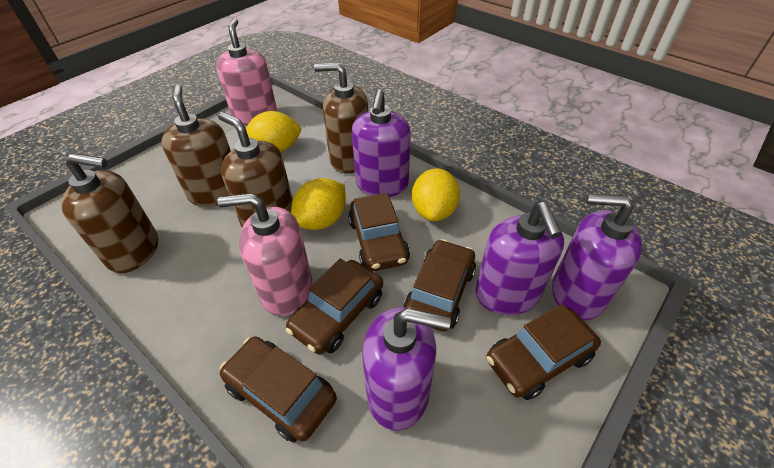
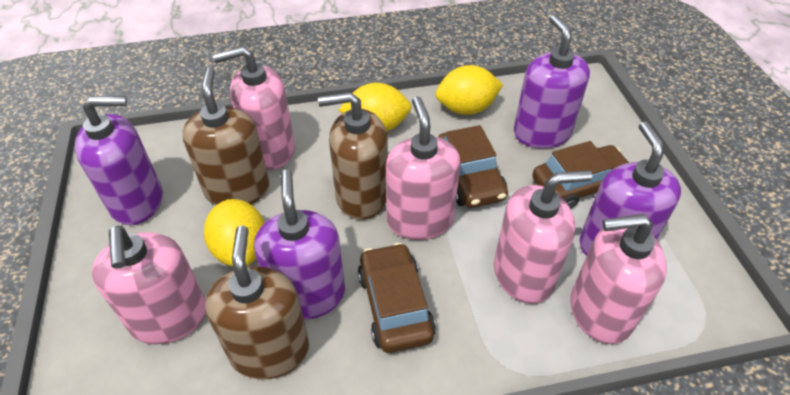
brown car: 5 -> 3
brown soap dispenser: 4 -> 3
pink soap dispenser: 2 -> 5

